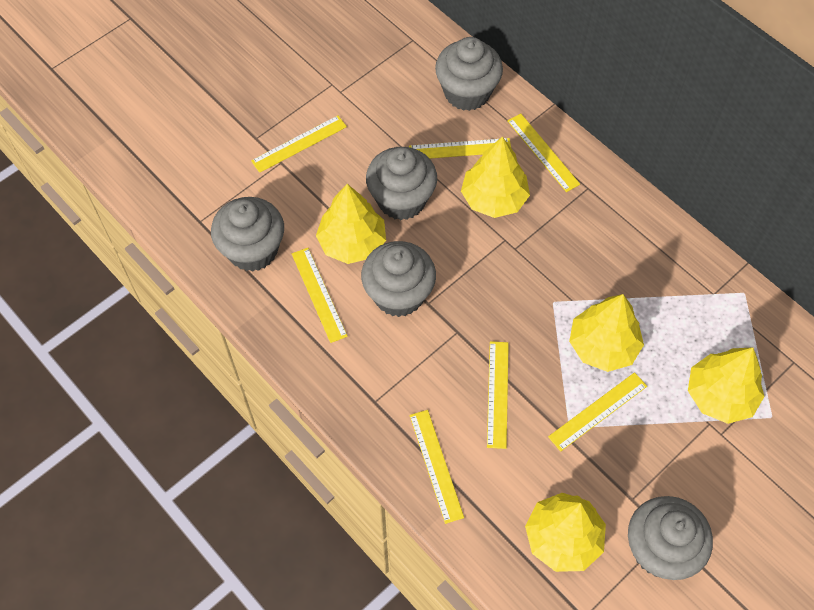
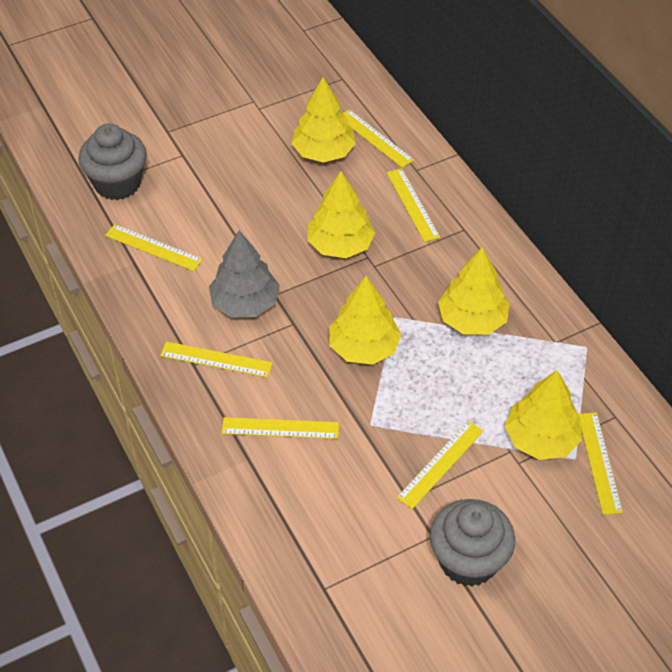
grey cupcake: 5 -> 2
grey tree: 0 -> 1

